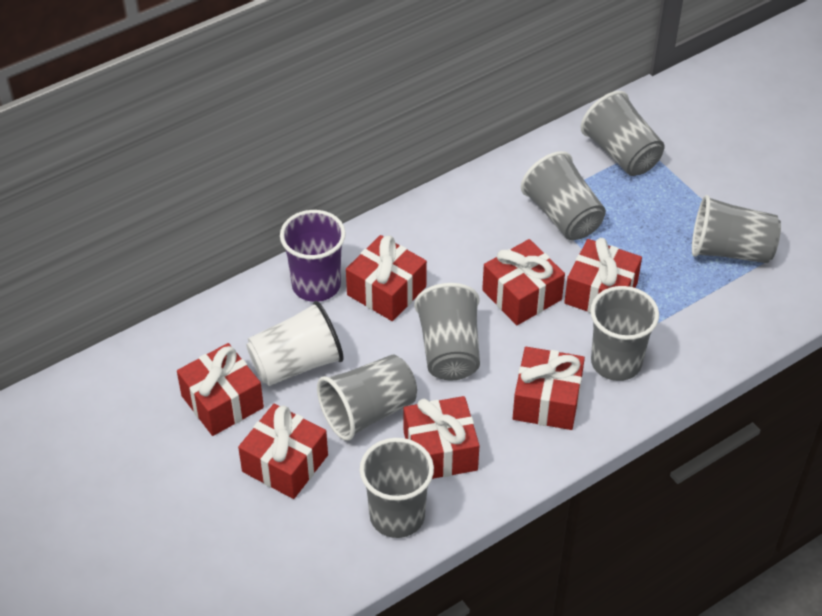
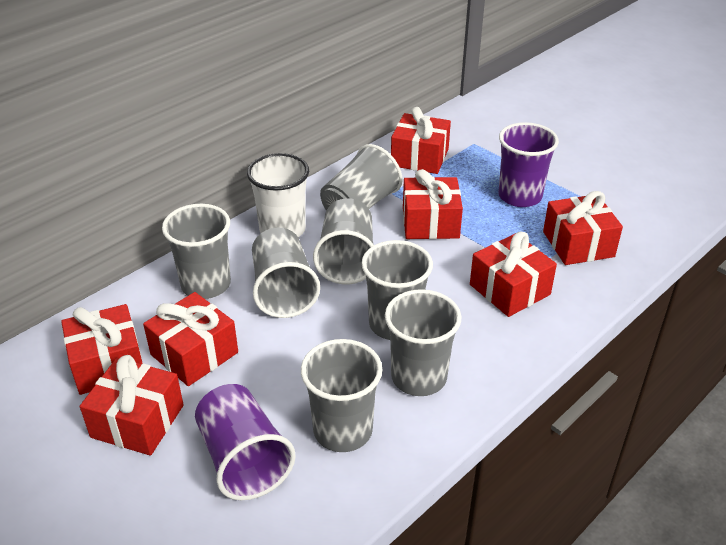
purple cup: 1 -> 2

